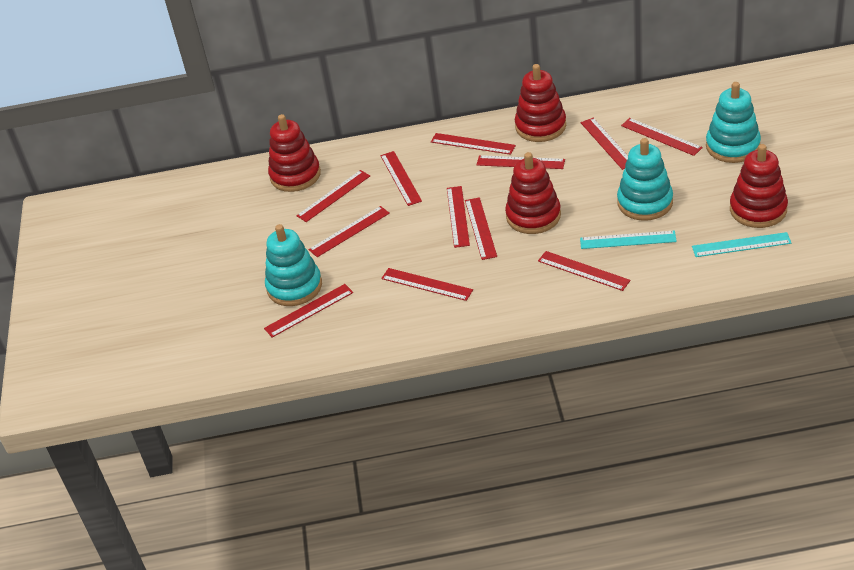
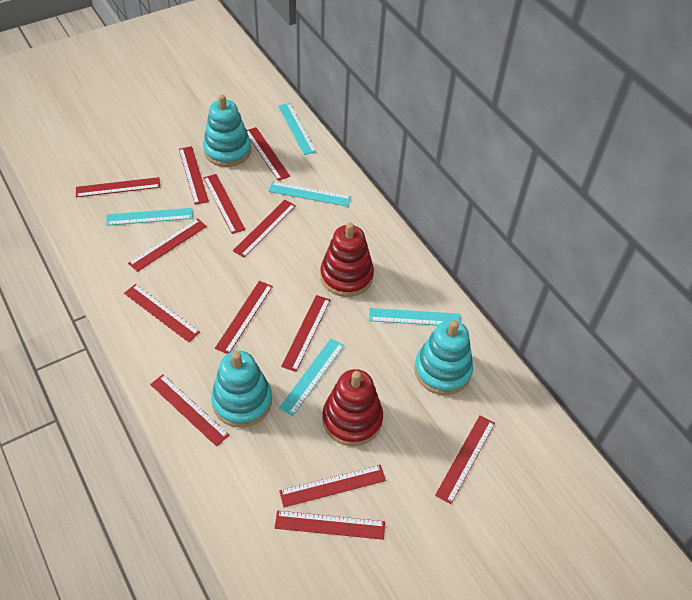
red ruler: 12 -> 13
red stacking toy: 4 -> 2
turquoise ruler: 2 -> 5

